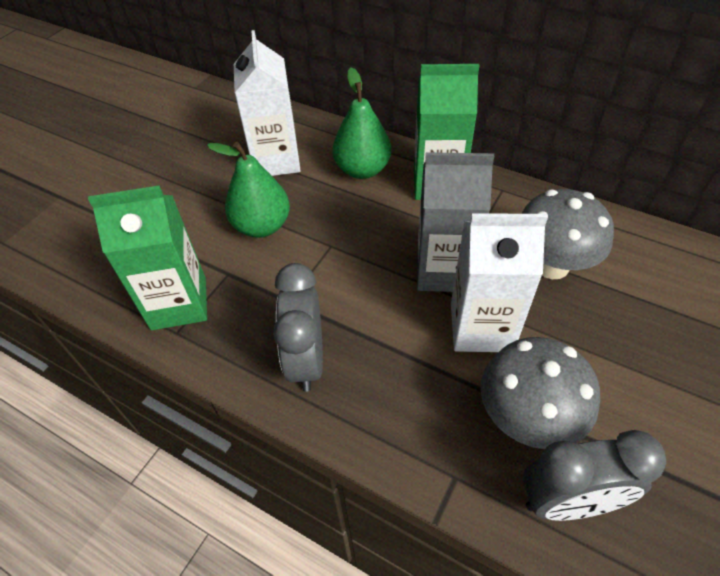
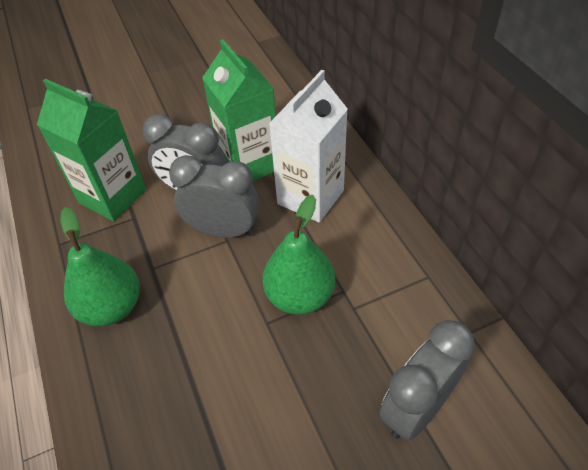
grey carton: 1 -> 0
grey clock: 2 -> 3
grey mushroom: 2 -> 0
white carton: 2 -> 1

